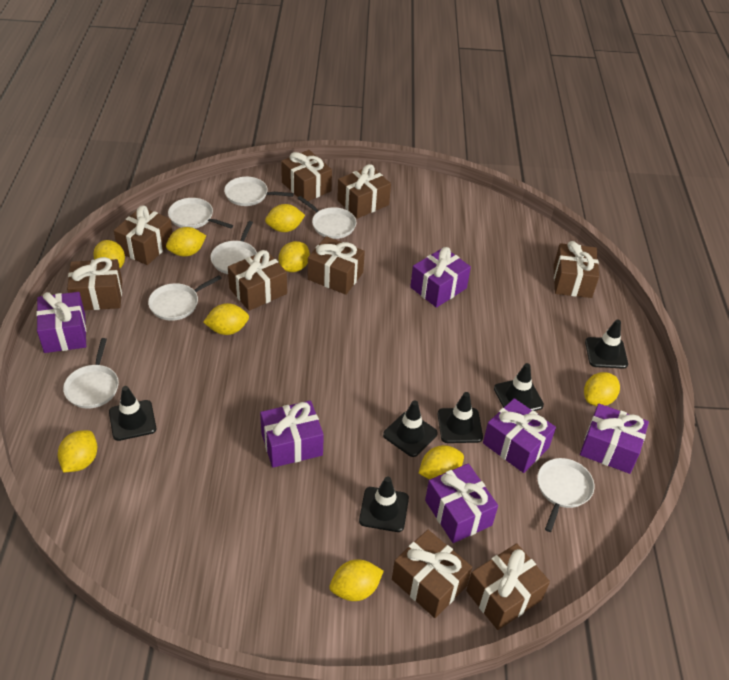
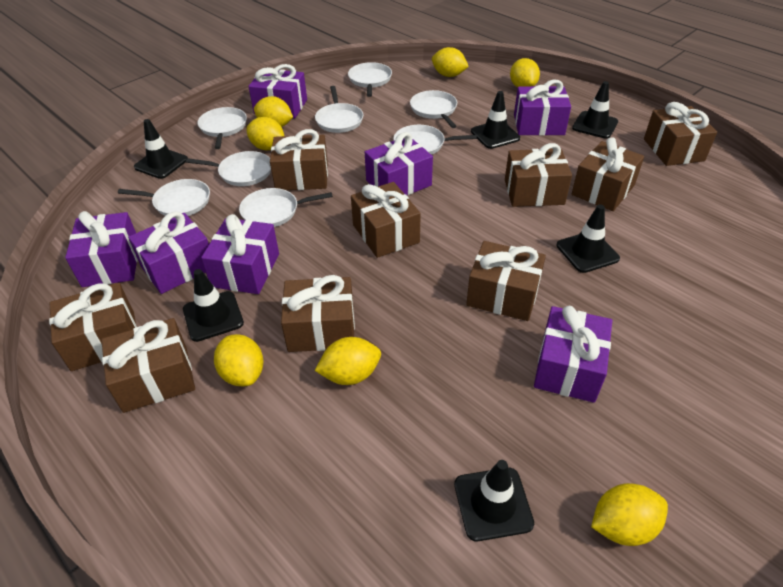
purple gift: 6 -> 7
white pan: 7 -> 8
yellow lemon: 9 -> 7

